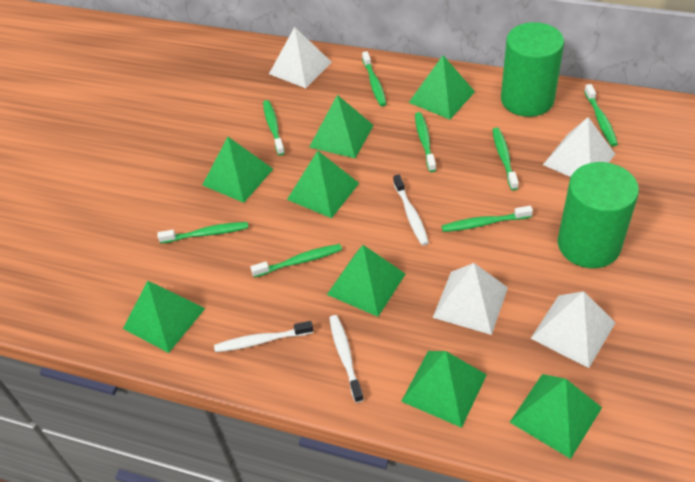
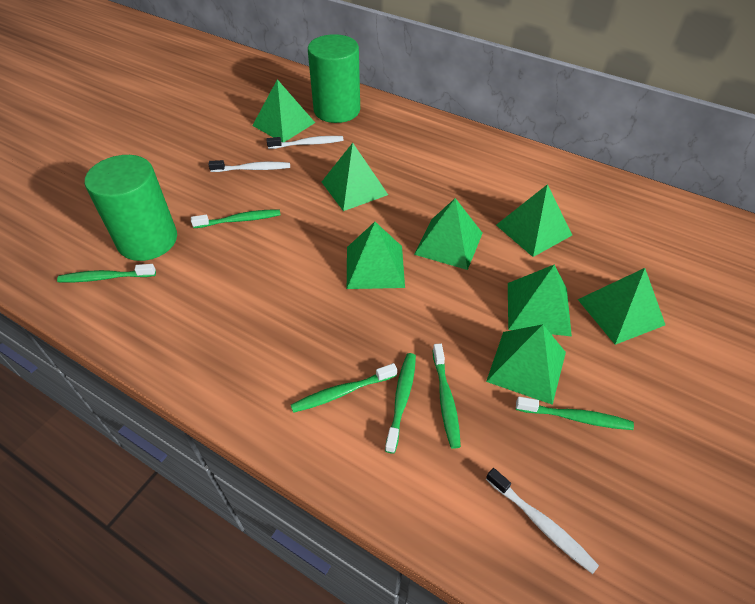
green toothbrush: 8 -> 6
white pyramid: 4 -> 0

